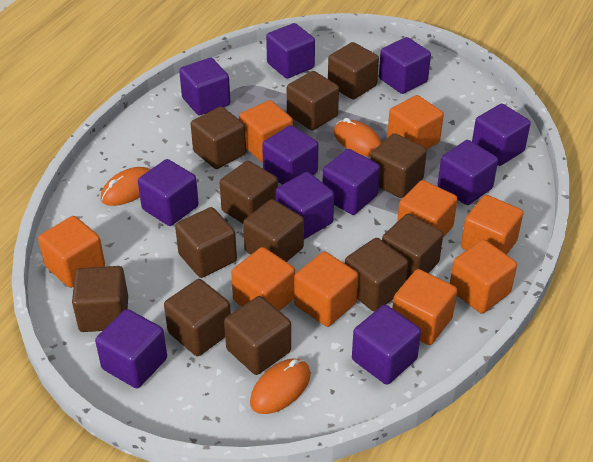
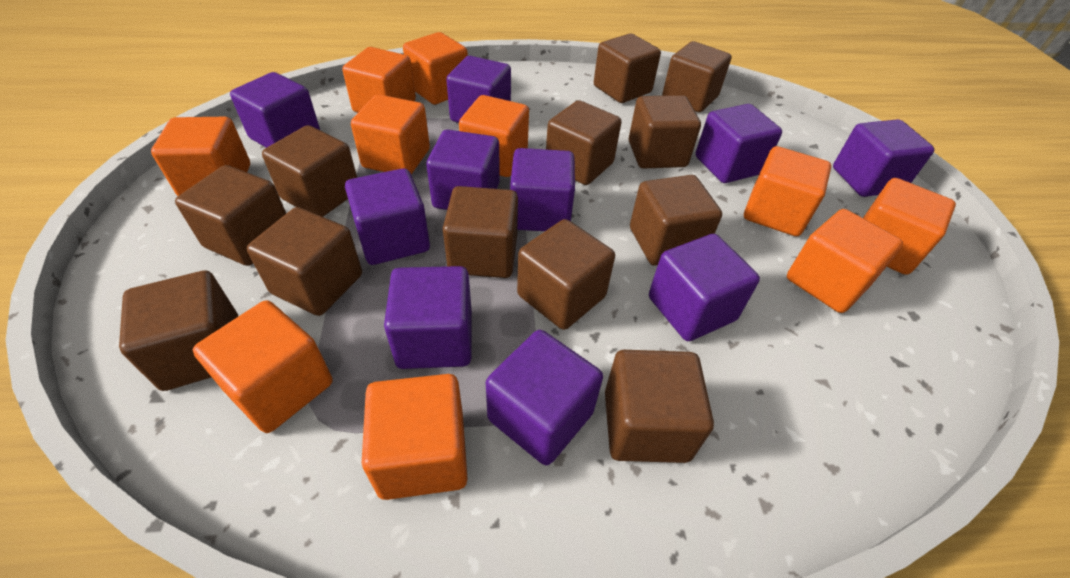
orange cube: 9 -> 10
orange mouse: 3 -> 0
purple cube: 11 -> 10

